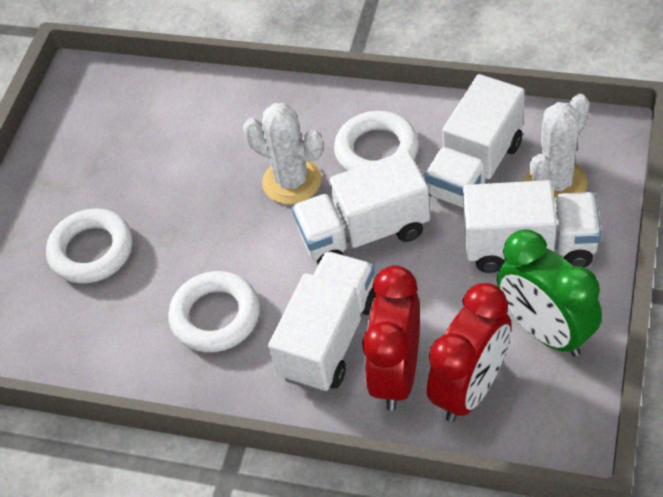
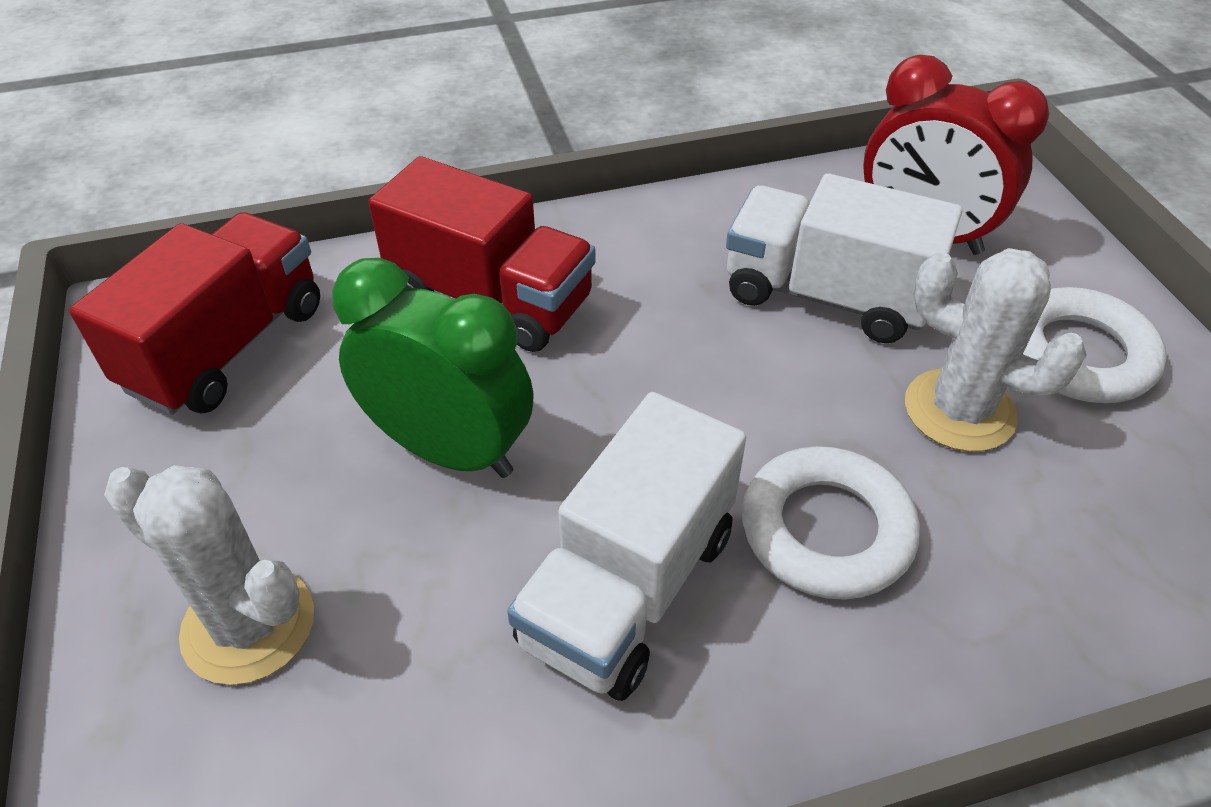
red clock: 2 -> 1
red truck: 0 -> 2
white ring: 3 -> 2
white truck: 4 -> 2

